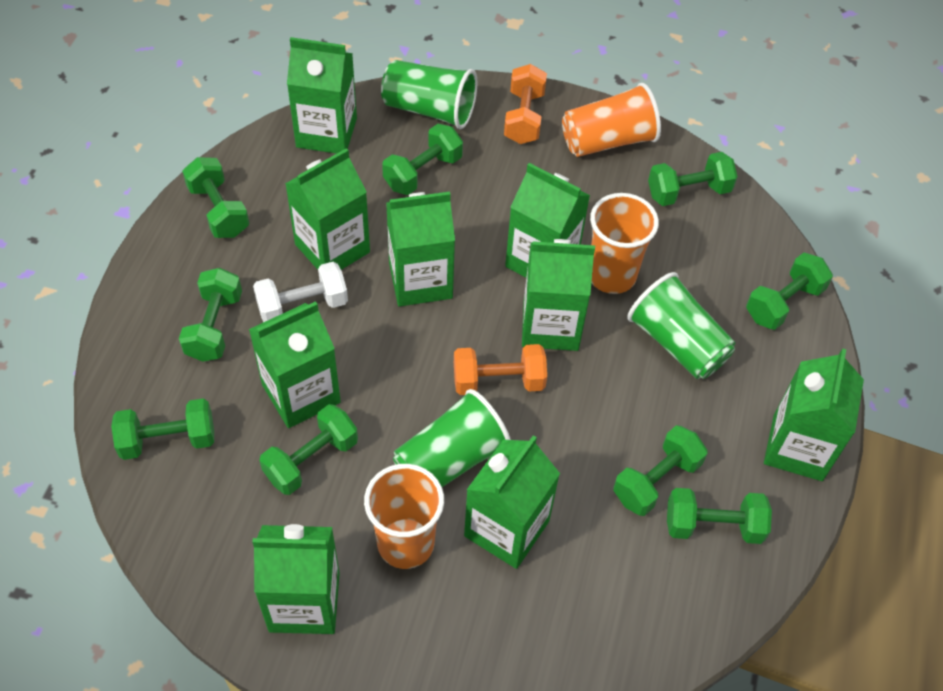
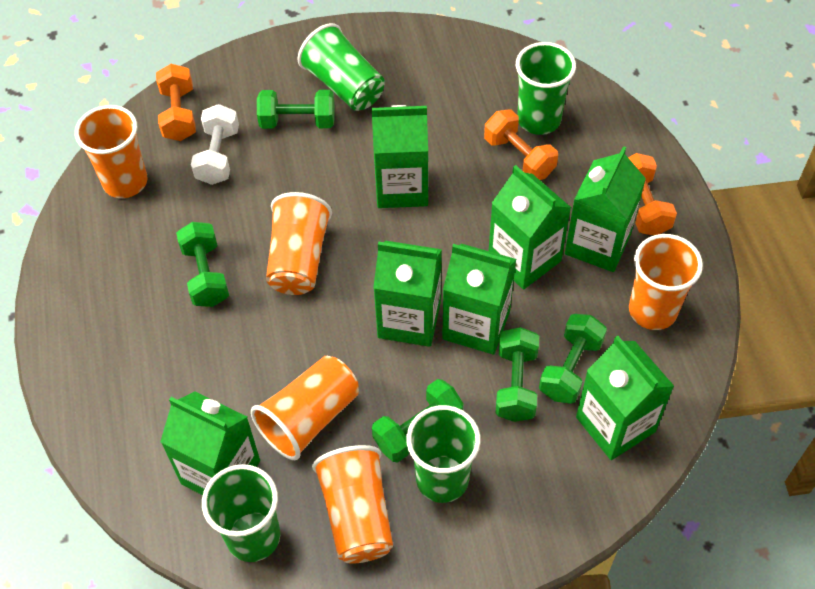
green carton: 9 -> 7
green cup: 3 -> 4
green dumbbell: 9 -> 5
orange cup: 3 -> 5
orange dumbbell: 2 -> 3

